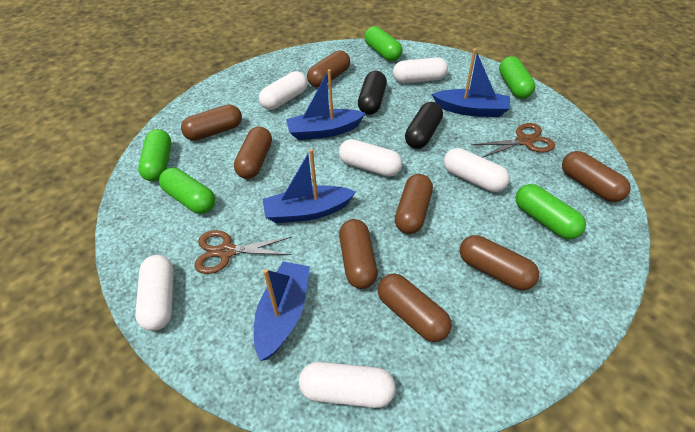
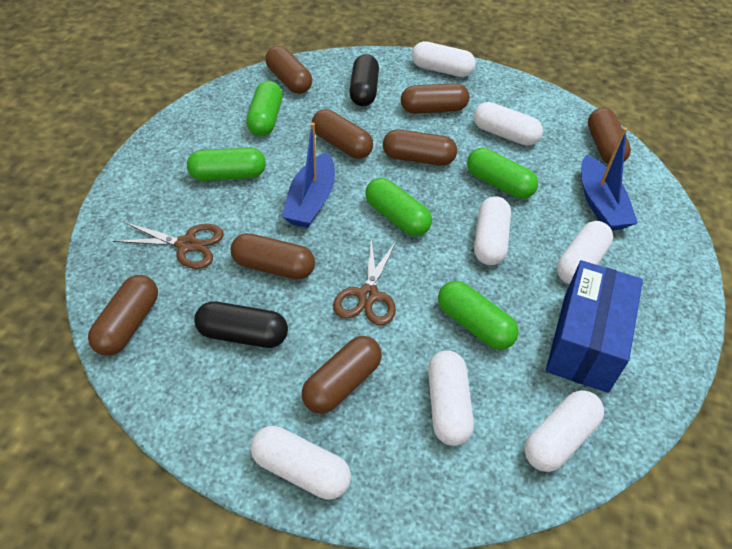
blue boat: 4 -> 2
blue box: 0 -> 1
white capsule: 6 -> 7

